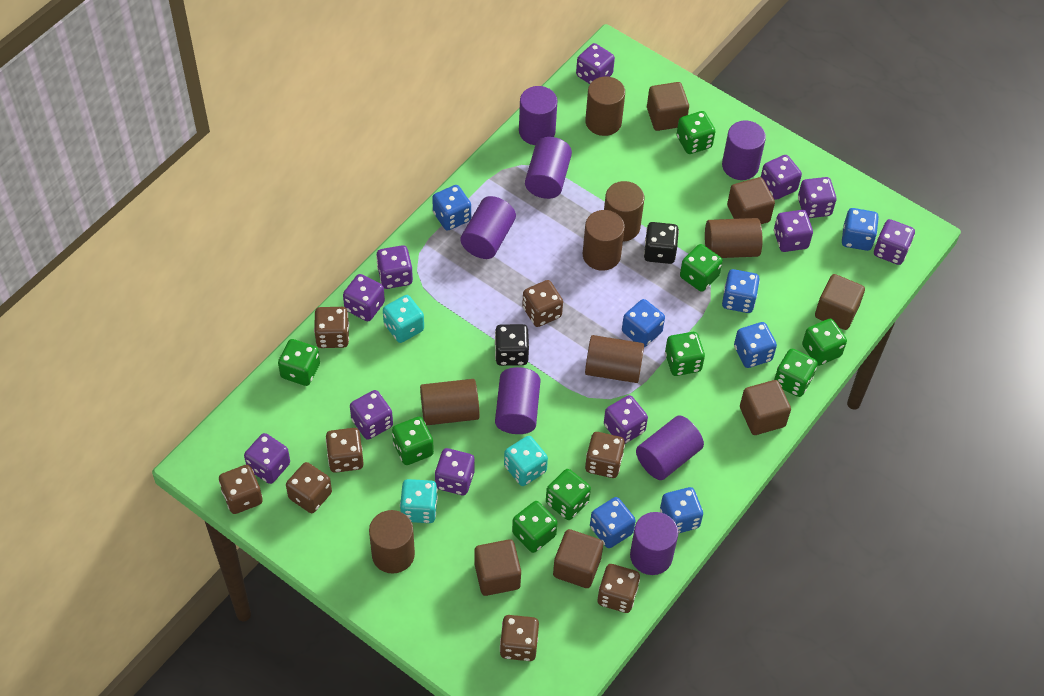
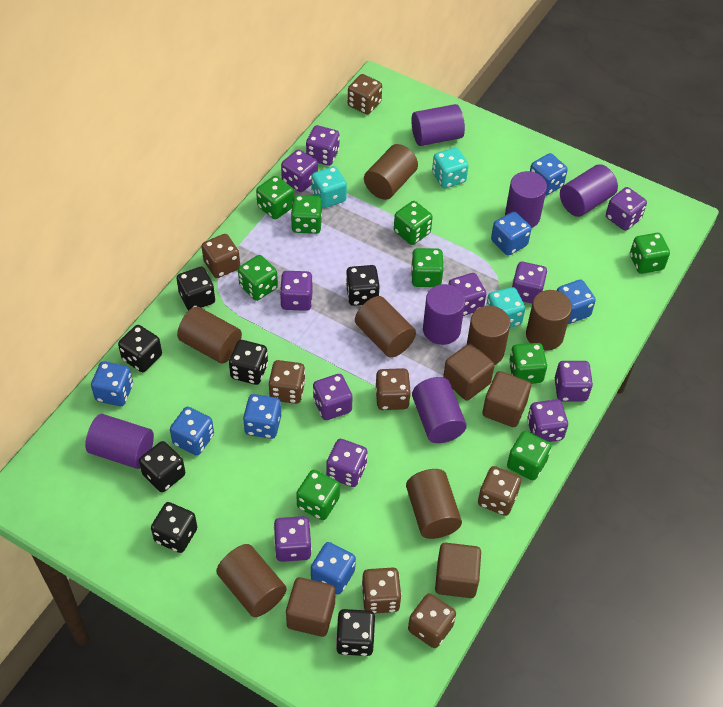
black dice: 2 -> 7
brown cube: 6 -> 4
brown dice: 8 -> 7
purple cylinder: 7 -> 6

